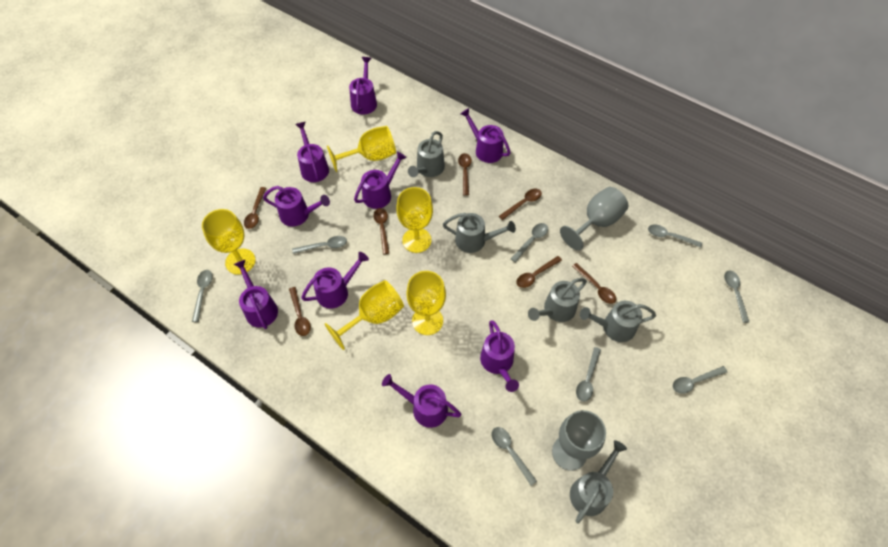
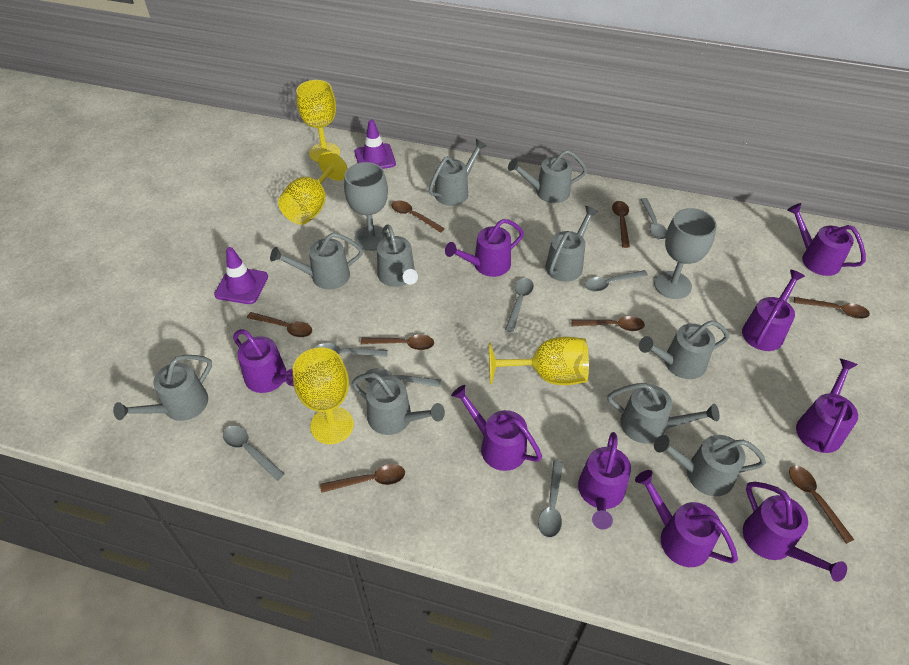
brown spoon: 7 -> 8
grey spoon: 8 -> 7
grey watering can: 5 -> 10
purple traffic cone: 0 -> 2
yellow goblet: 5 -> 4

